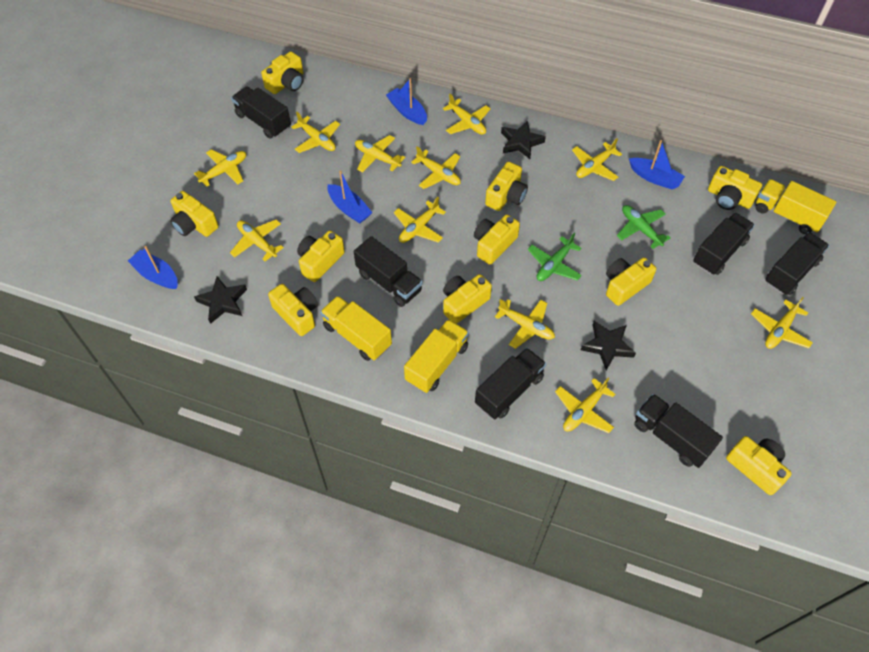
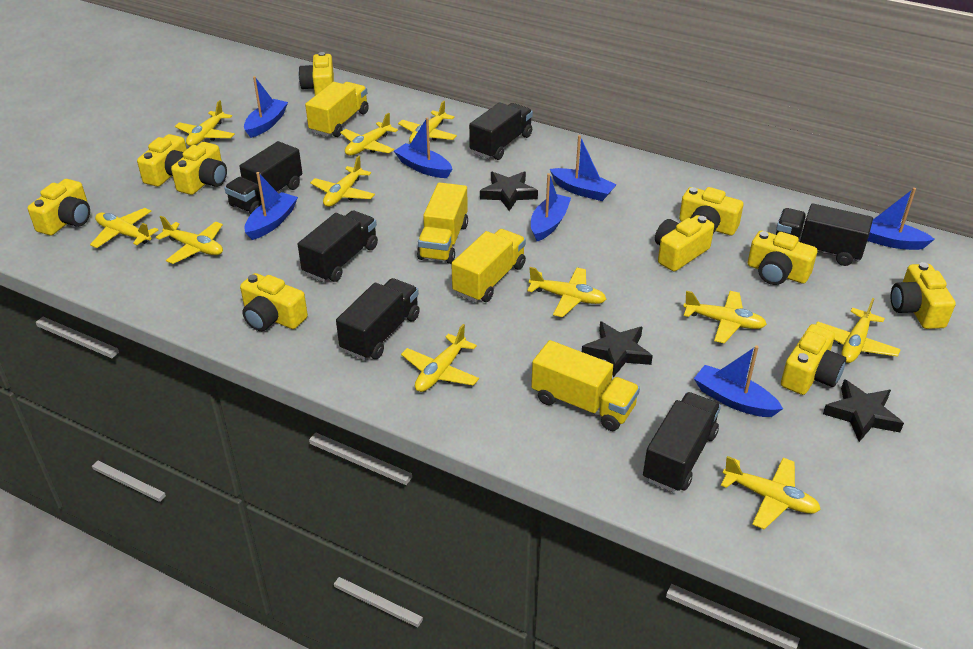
blue boat: 4 -> 7
green plane: 2 -> 0
yellow truck: 3 -> 4

